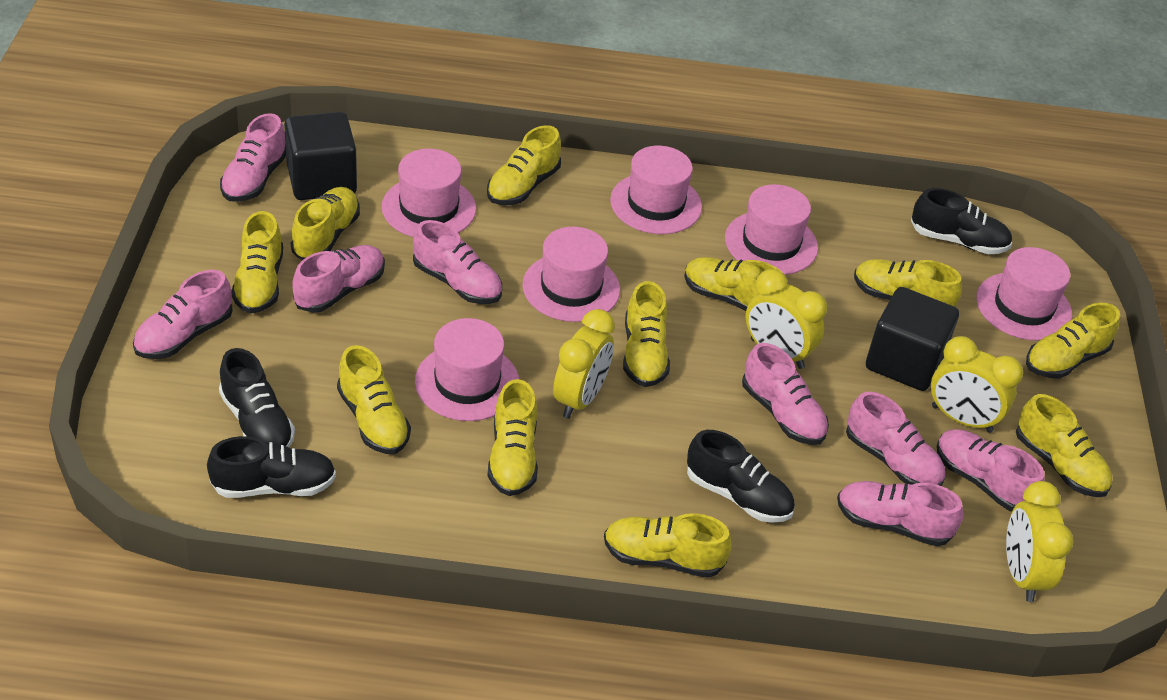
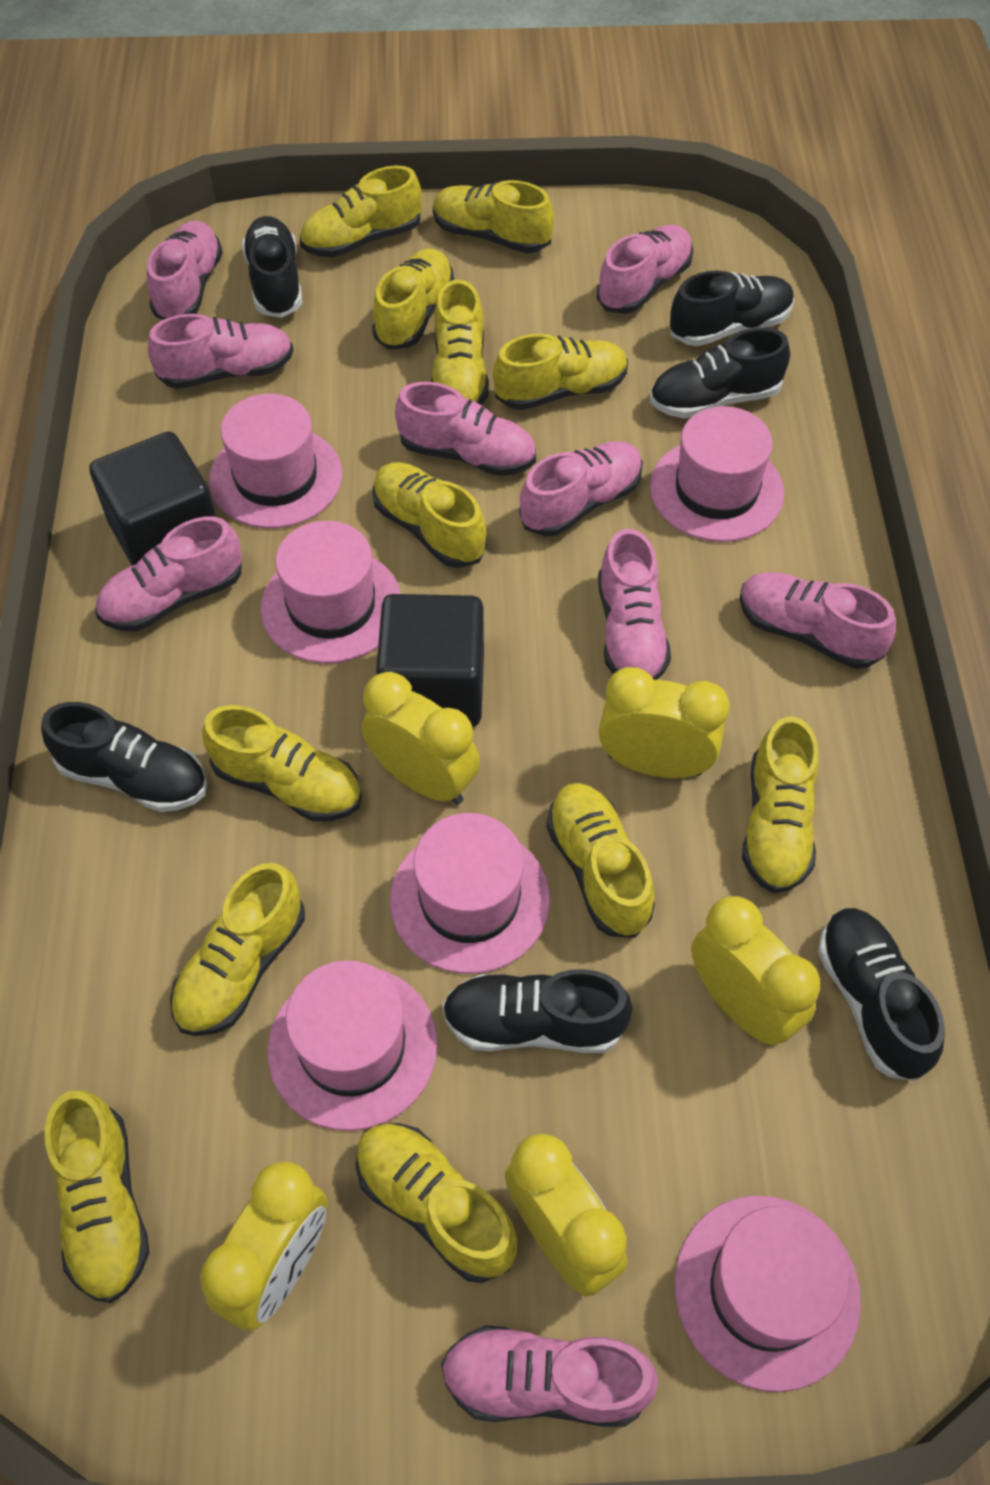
black shoe: 4 -> 6
pink shoe: 8 -> 9
yellow clock: 4 -> 5
yellow shoe: 11 -> 12

